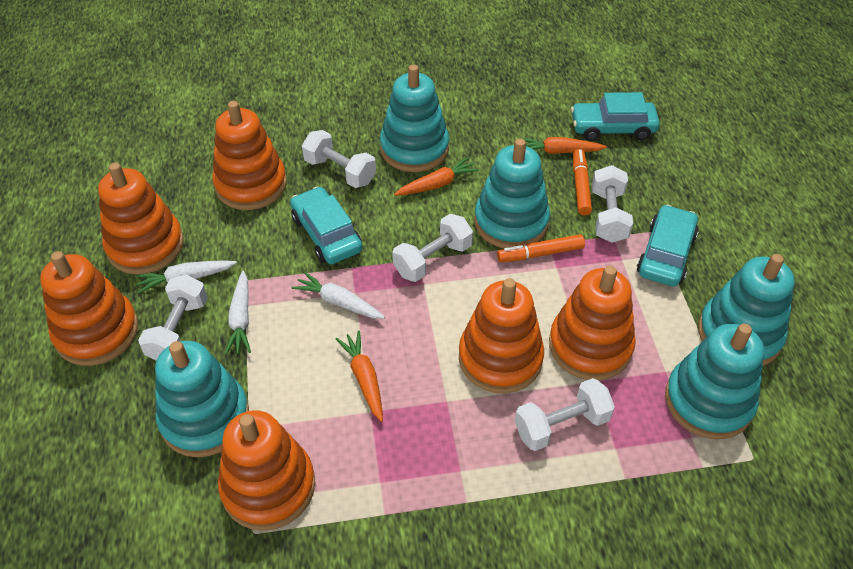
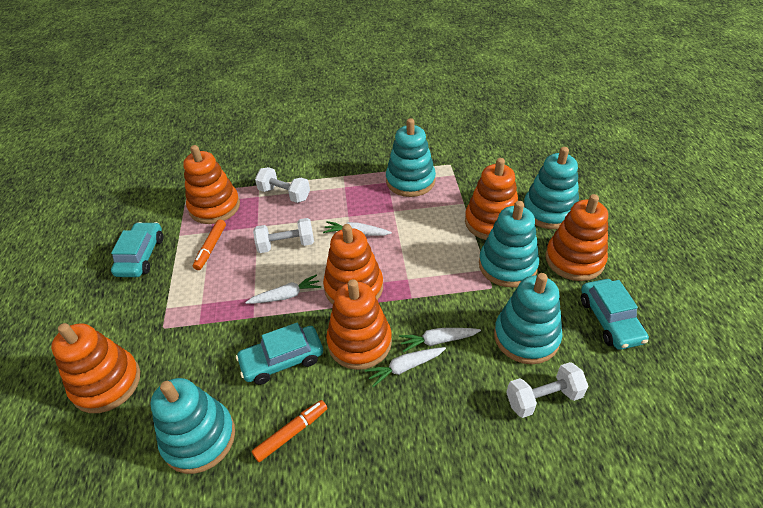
orange carrot: 3 -> 0
white carrot: 3 -> 4
white dumbbell: 5 -> 3

